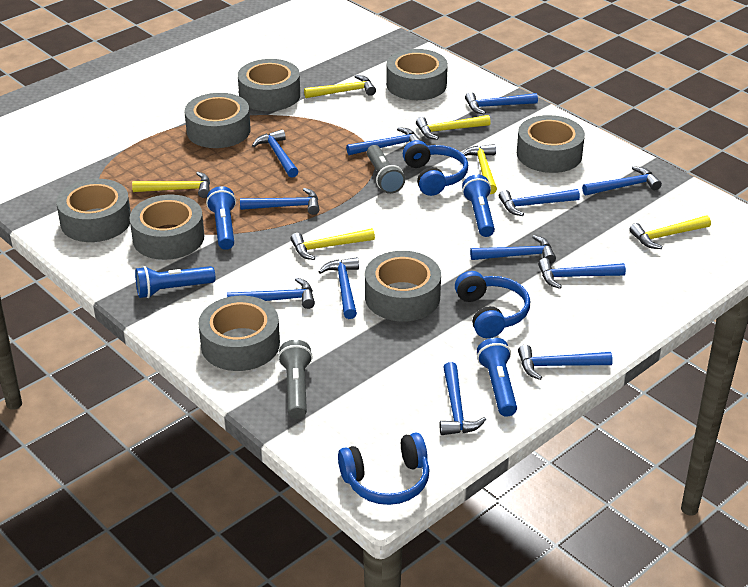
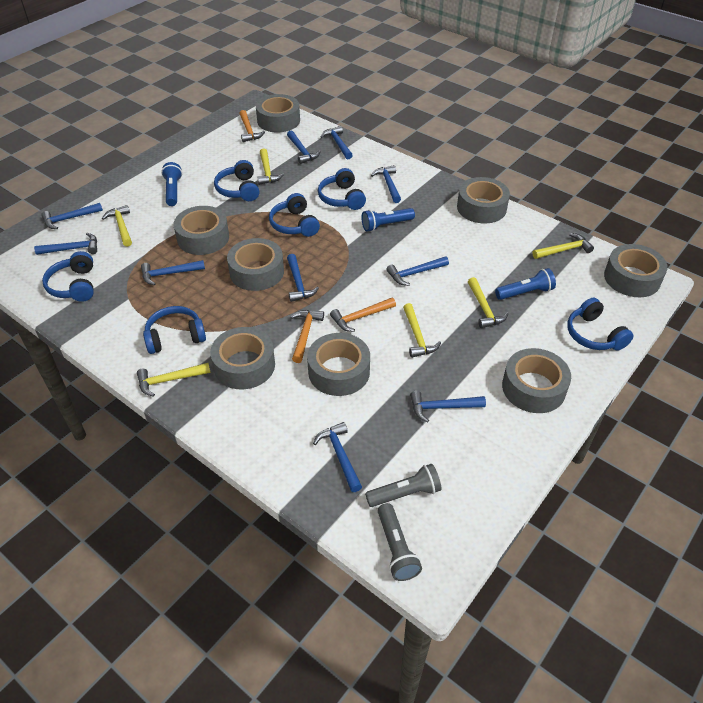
blue flashlight: 4 -> 3
blue hammer: 12 -> 10
blue headphones: 3 -> 6
orange hammer: 0 -> 3

